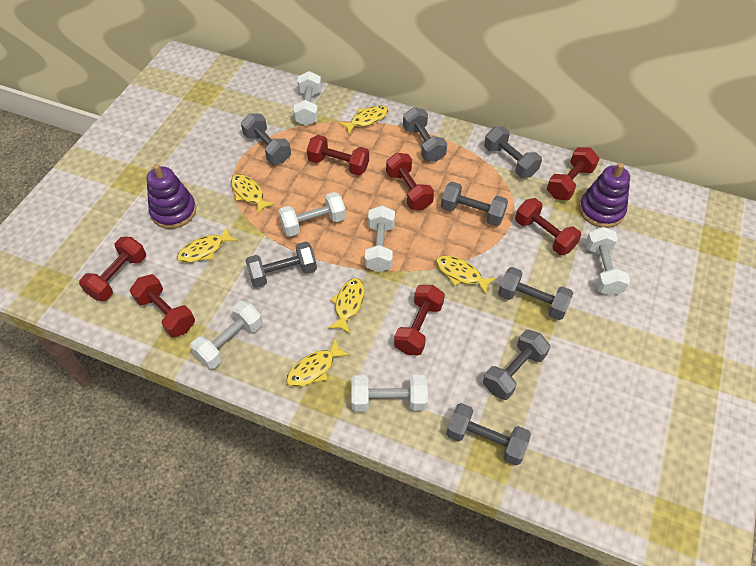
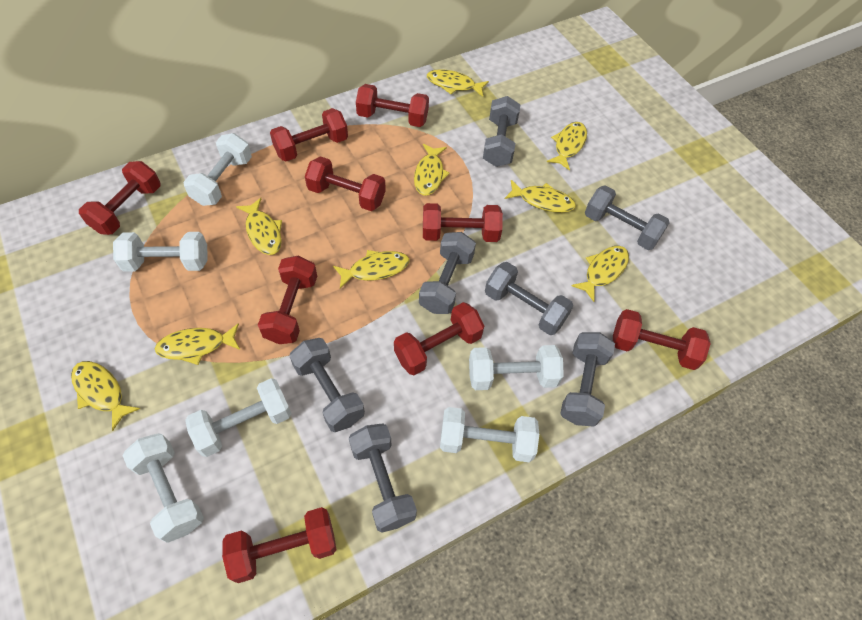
grey dumbbell: 8 -> 7
purple stacking toy: 2 -> 0
red dumbbell: 7 -> 9
yellow fish: 6 -> 9

